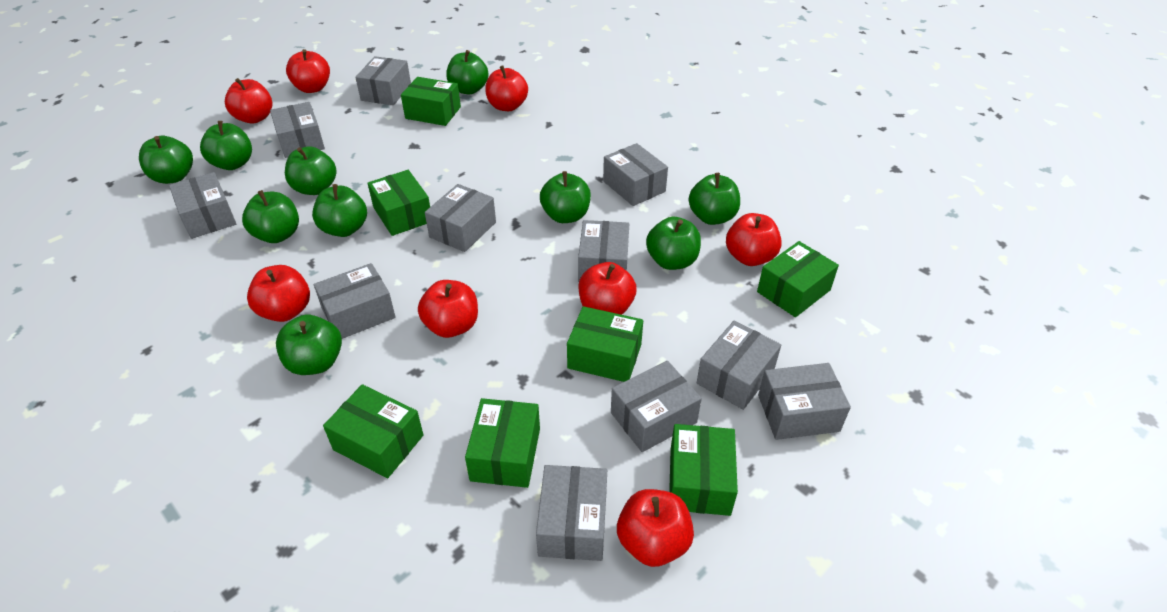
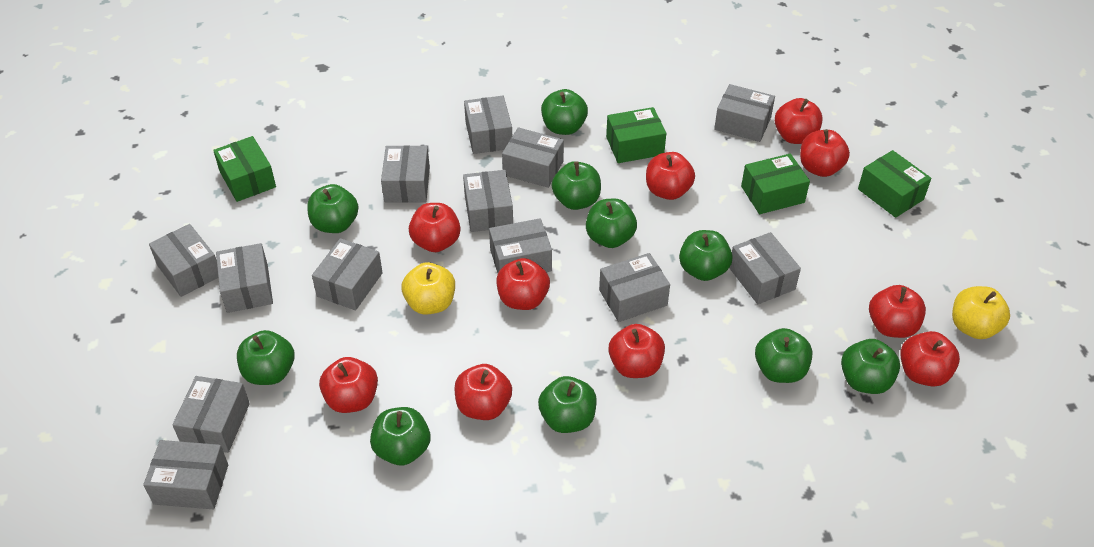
green box: 7 -> 4
grey box: 11 -> 13
red apple: 8 -> 10
yellow apple: 0 -> 2

